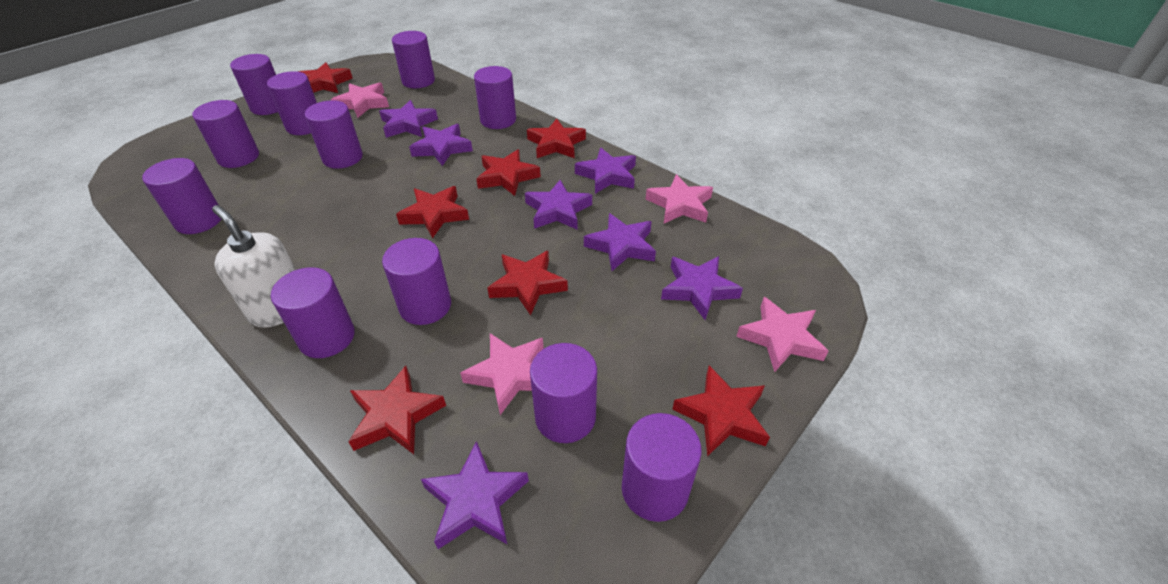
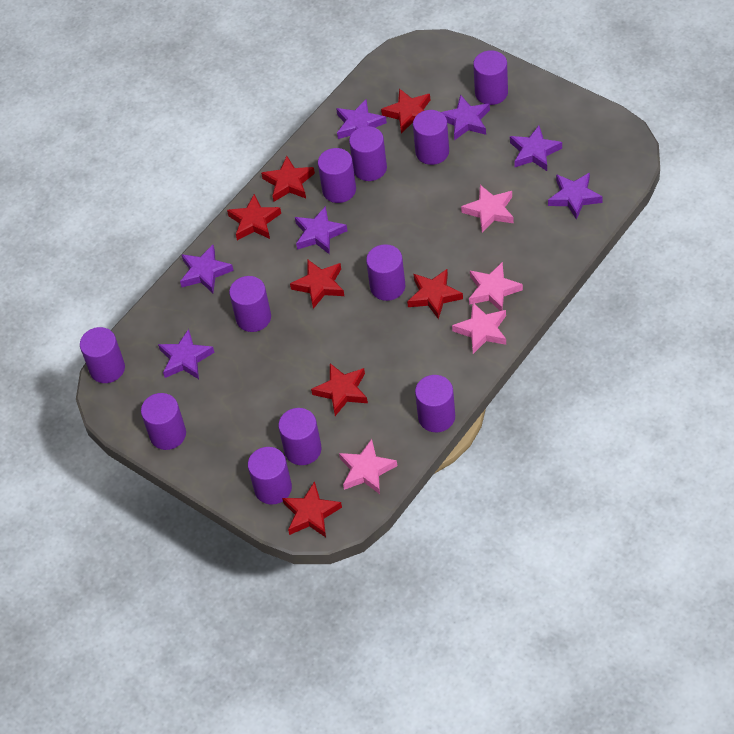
white soap dispenser: 1 -> 0

